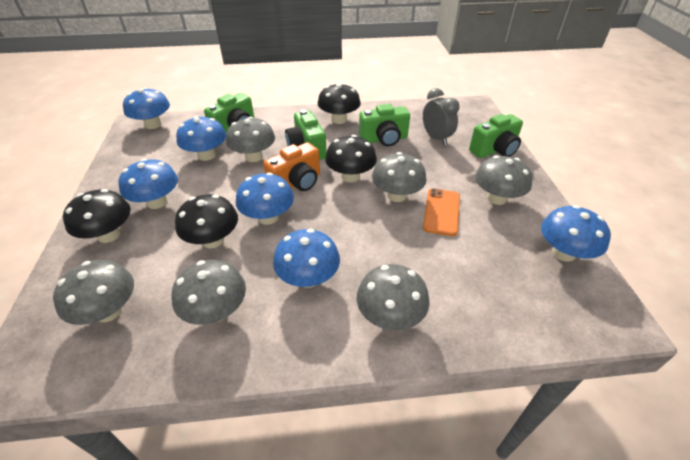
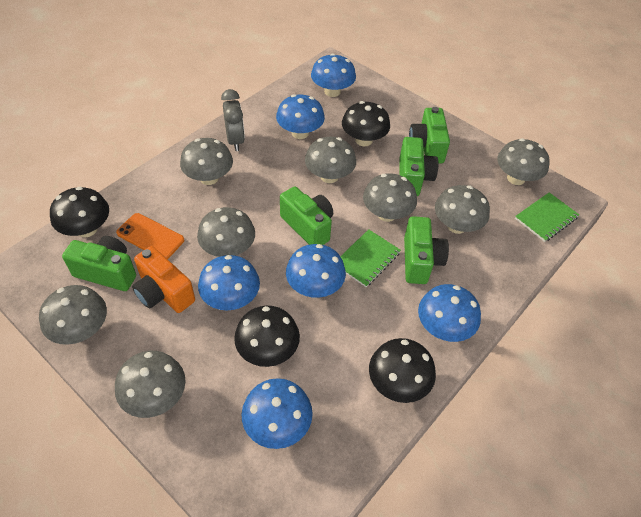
green camera: 4 -> 5
green notebook: 0 -> 2
grey mushroom: 6 -> 8

